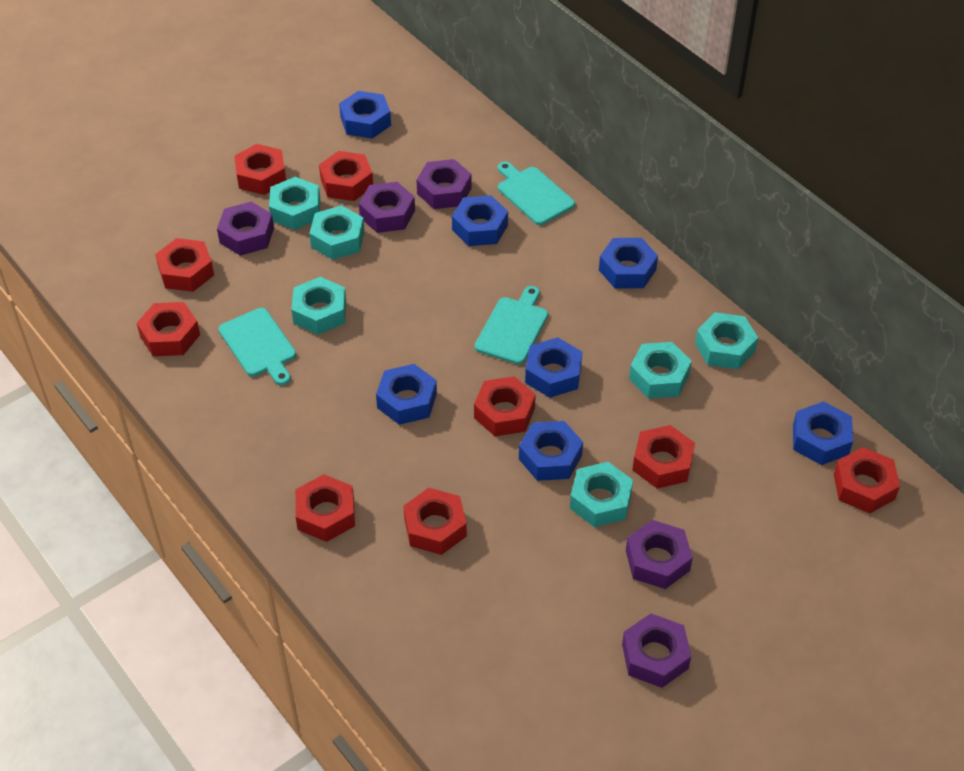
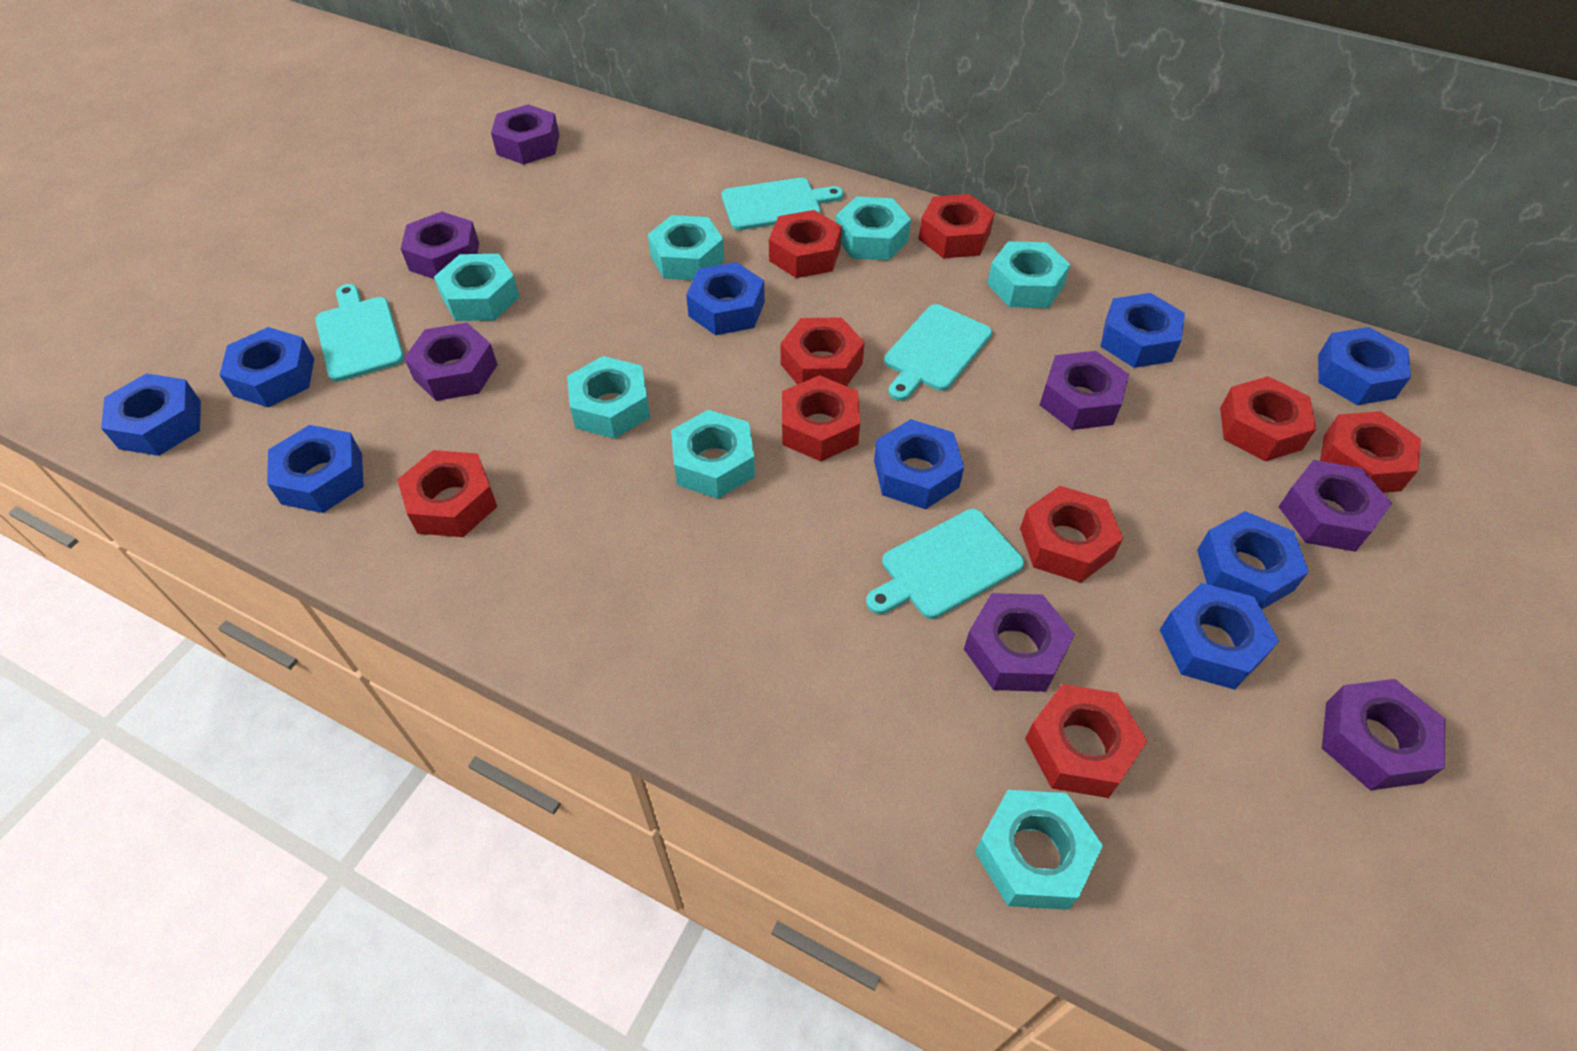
blue nut: 7 -> 9
purple nut: 5 -> 7
turquoise cutting board: 3 -> 4
turquoise nut: 6 -> 7

